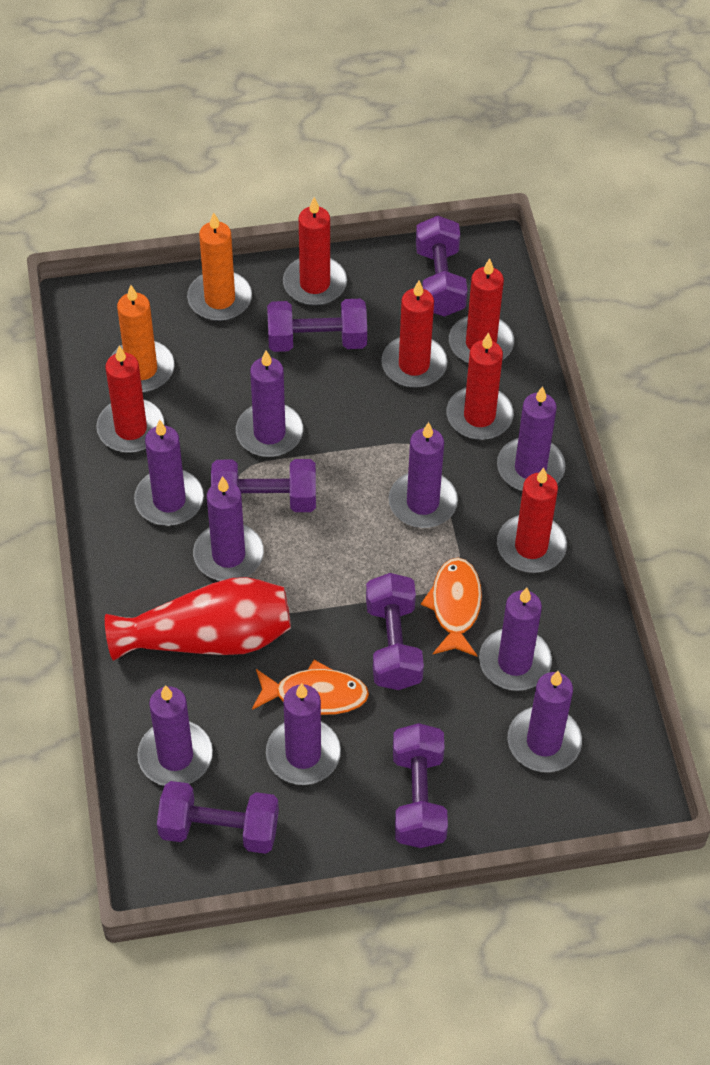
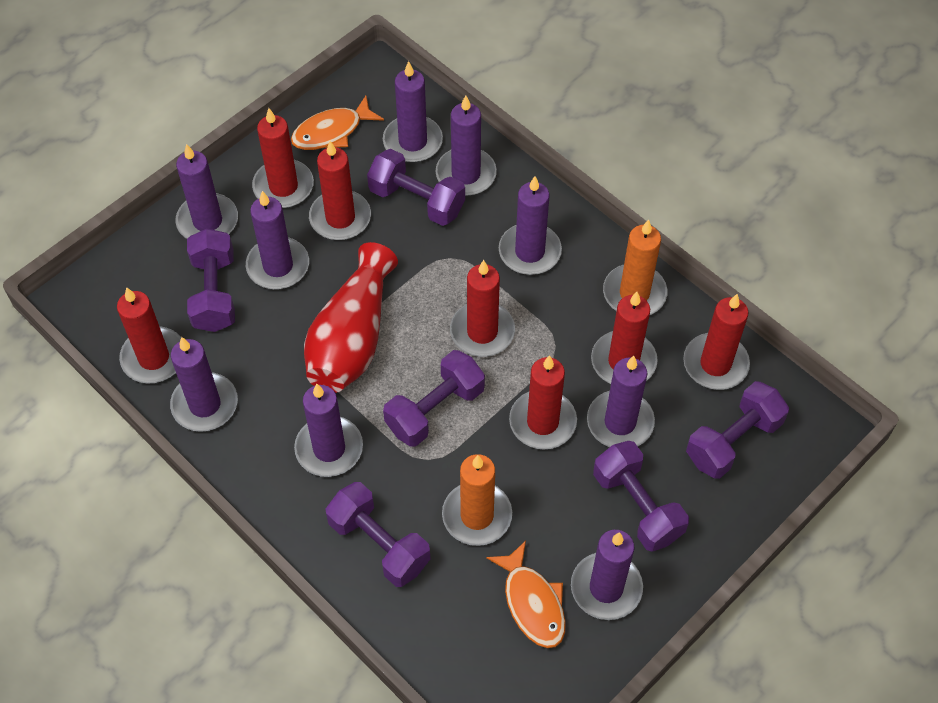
red candle: 6 -> 7

